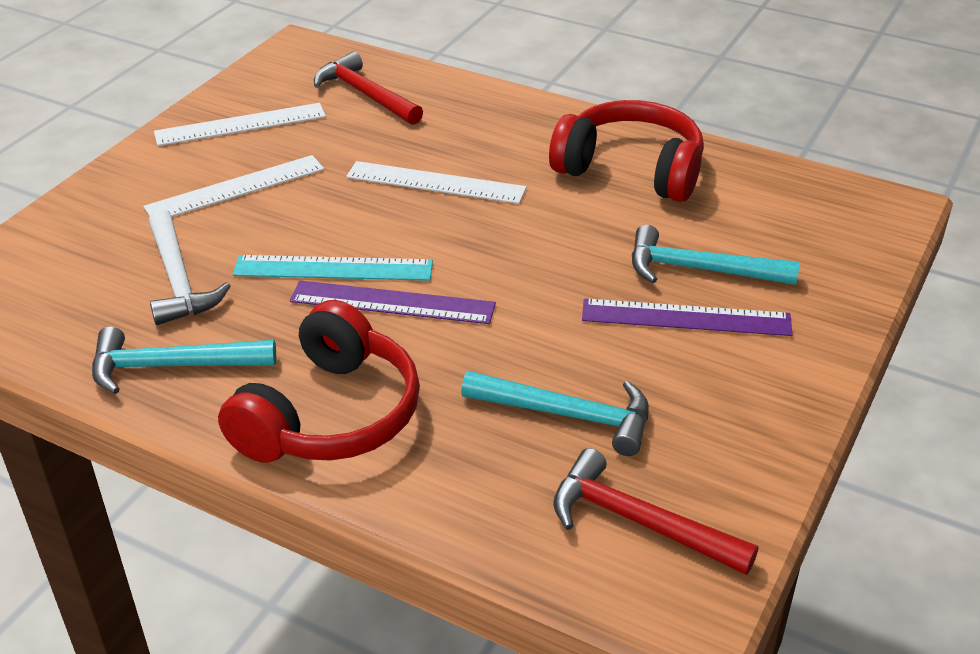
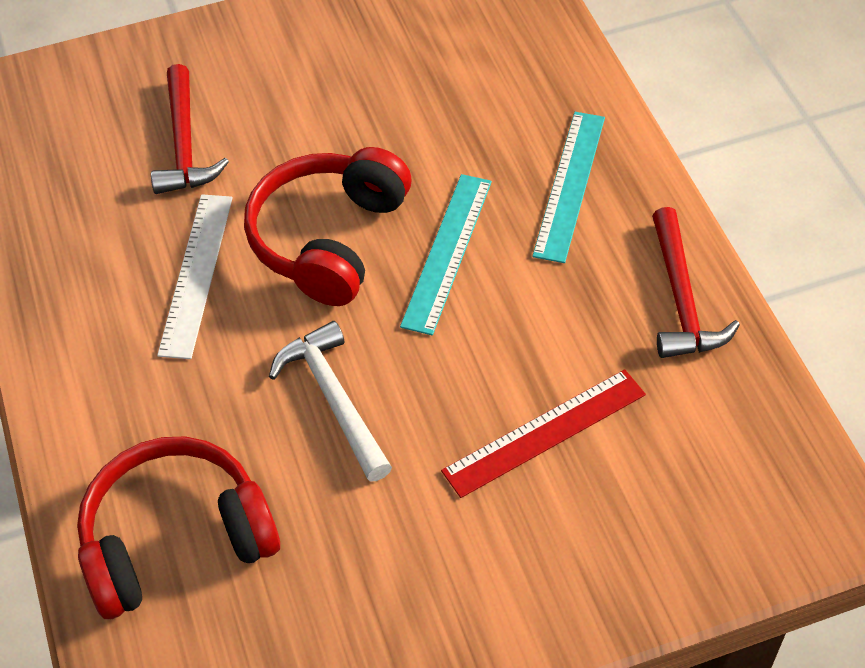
purple ruler: 2 -> 0
red ruler: 0 -> 1
turquoise hammer: 3 -> 0
turquoise ruler: 1 -> 2
white ruler: 3 -> 1

